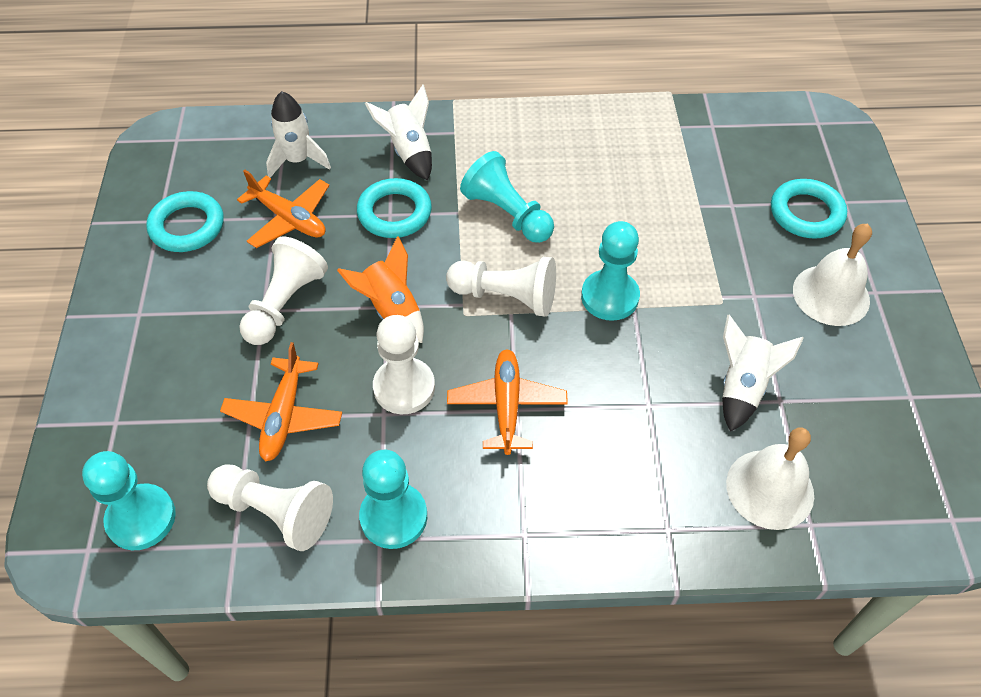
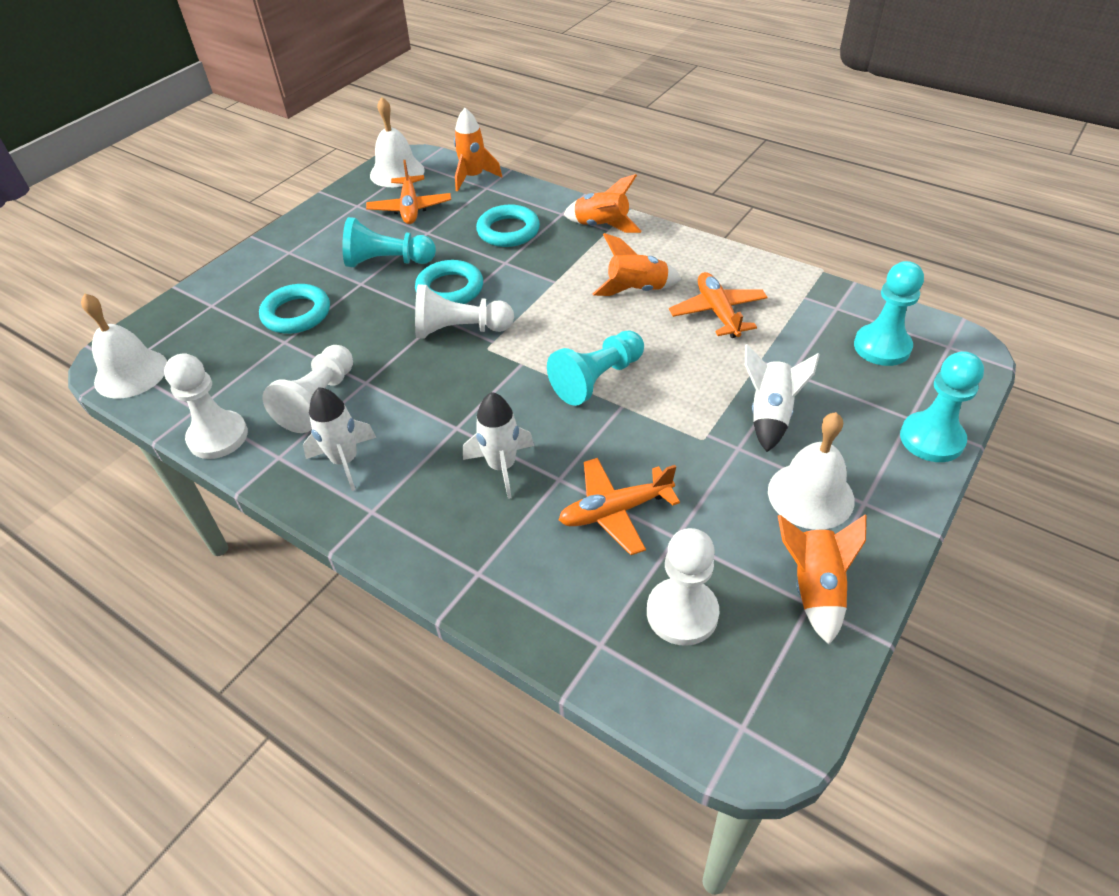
orange rocket: 1 -> 4
white bell: 2 -> 3

